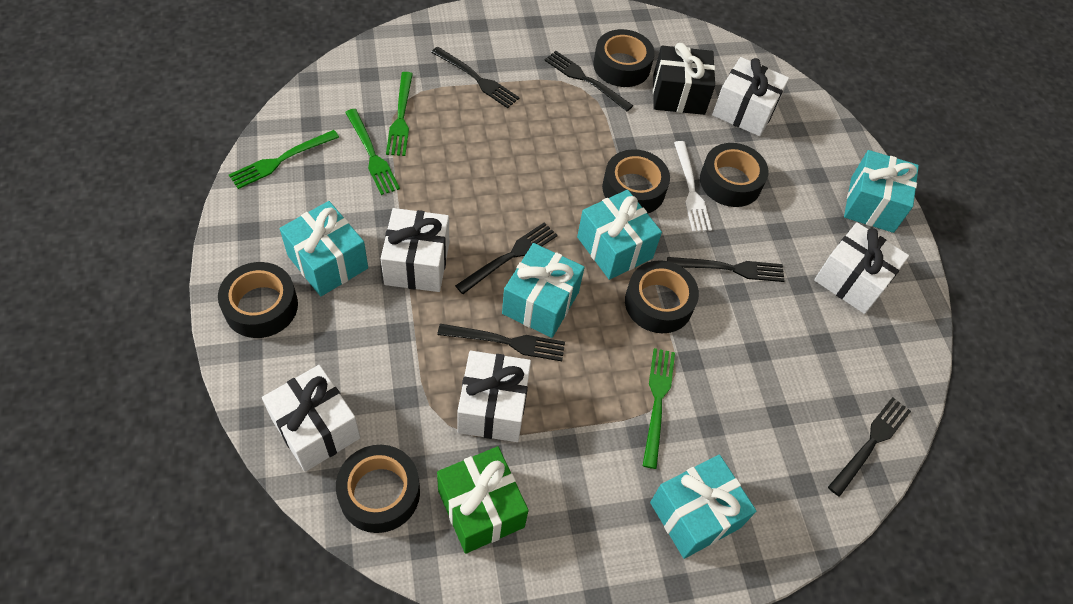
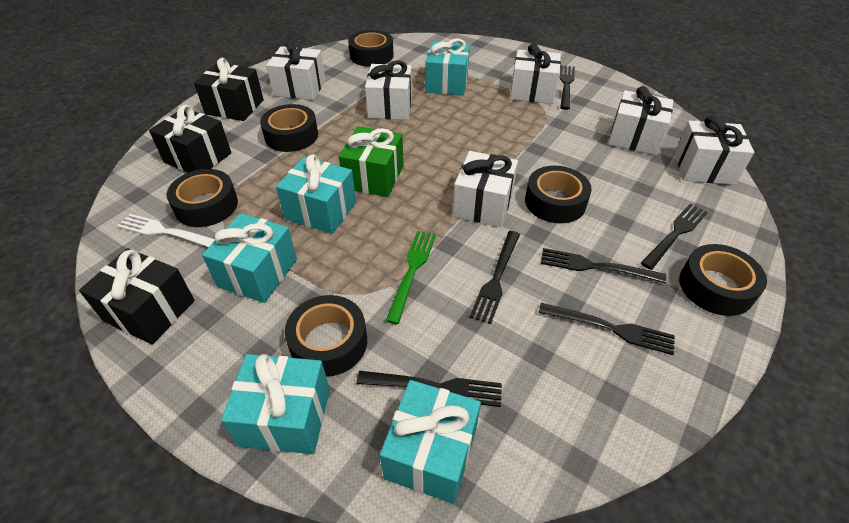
black gift: 1 -> 3
green fork: 4 -> 1
white gift: 5 -> 6

